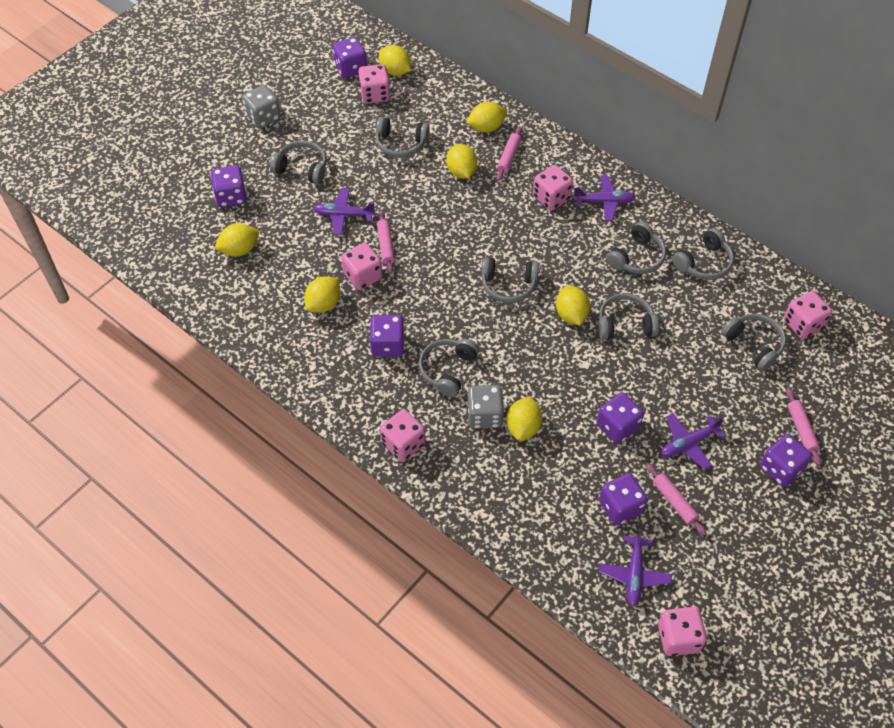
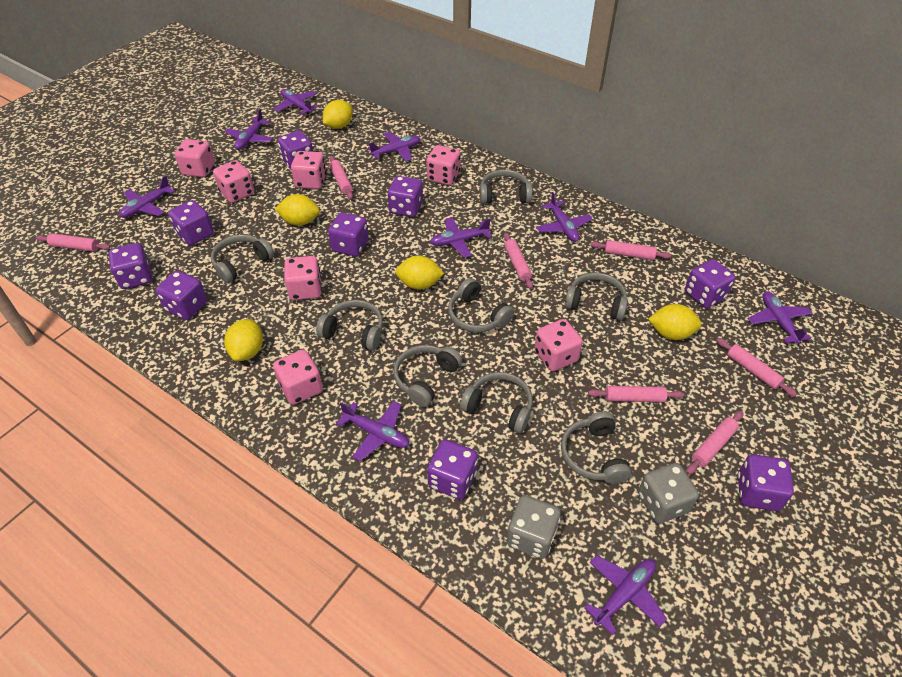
pink dice: 6 -> 7
pink rolling pin: 4 -> 7
purple dice: 6 -> 9
purple plane: 4 -> 9
yellow lemon: 7 -> 5

